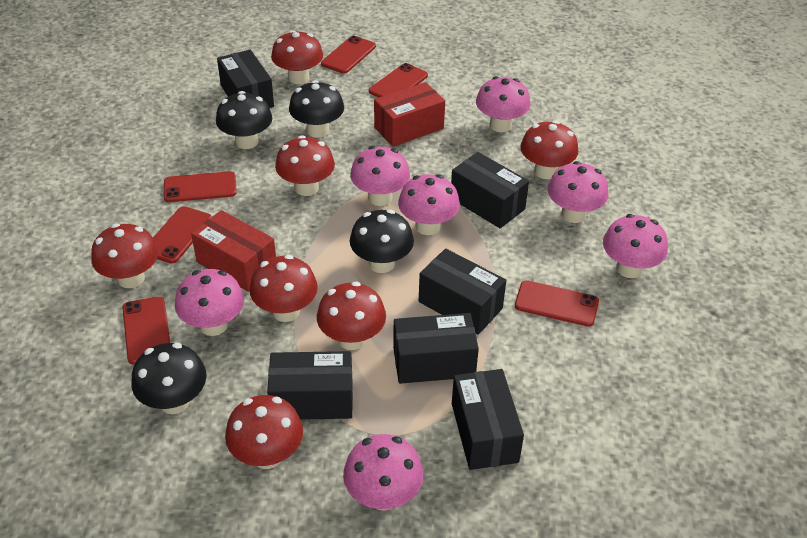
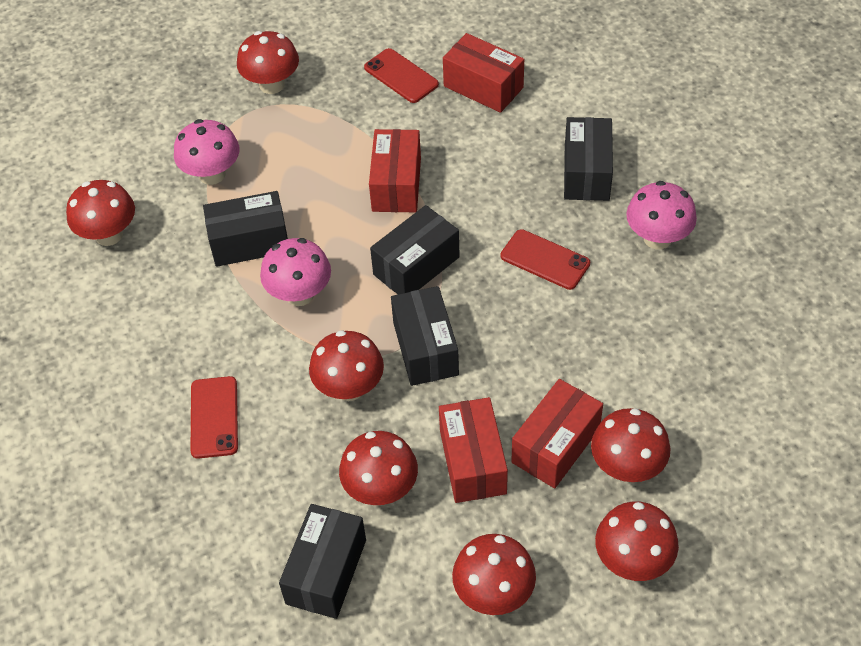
black box: 6 -> 5
black mushroom: 4 -> 0
pink mushroom: 7 -> 3
red box: 2 -> 4
red phone: 6 -> 3

